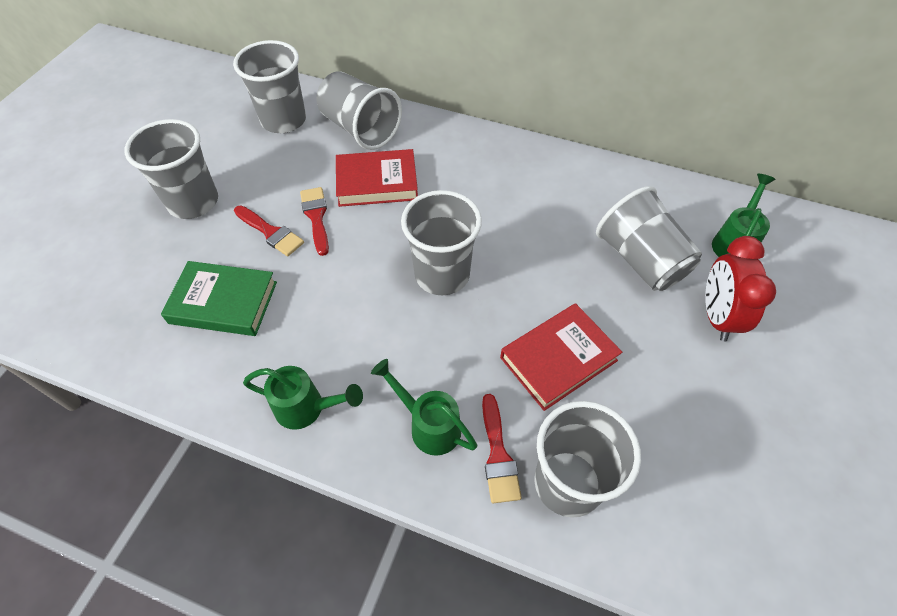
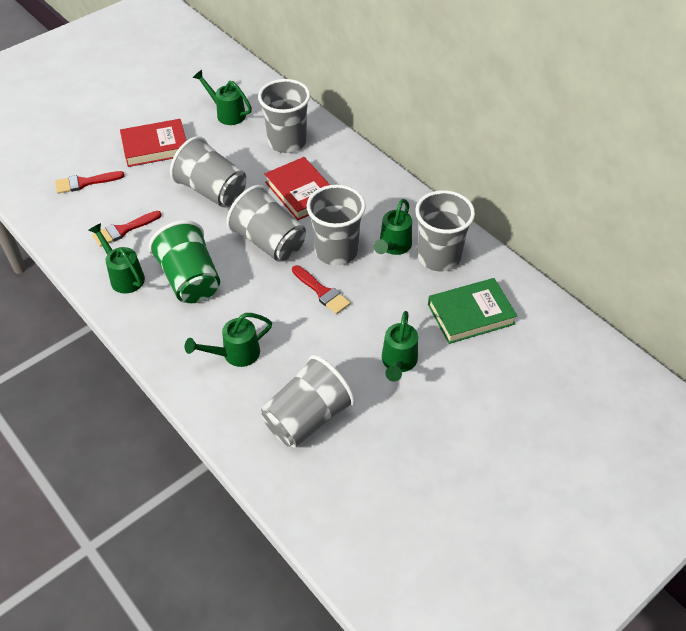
green cup: 0 -> 1
green watering can: 3 -> 5
red clock: 1 -> 0

